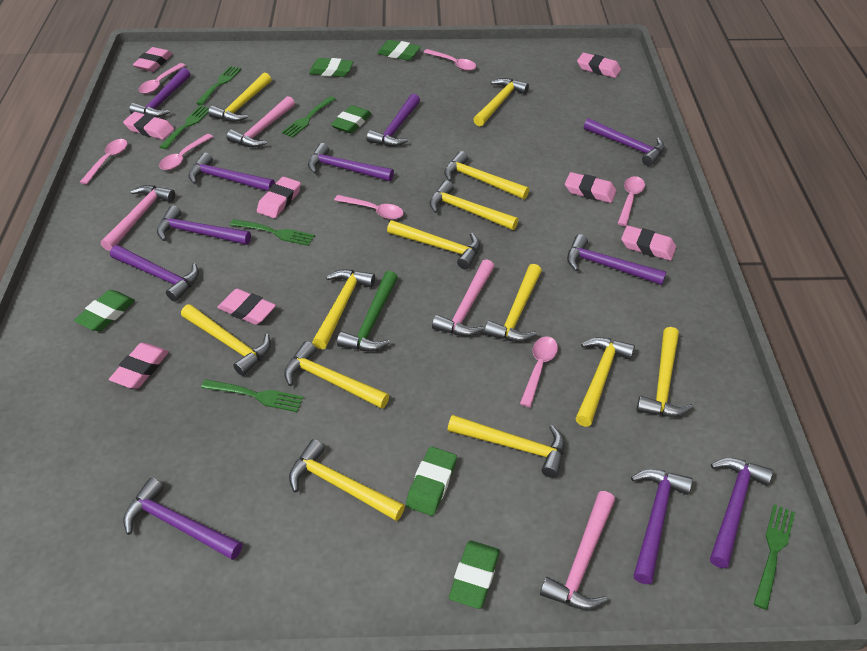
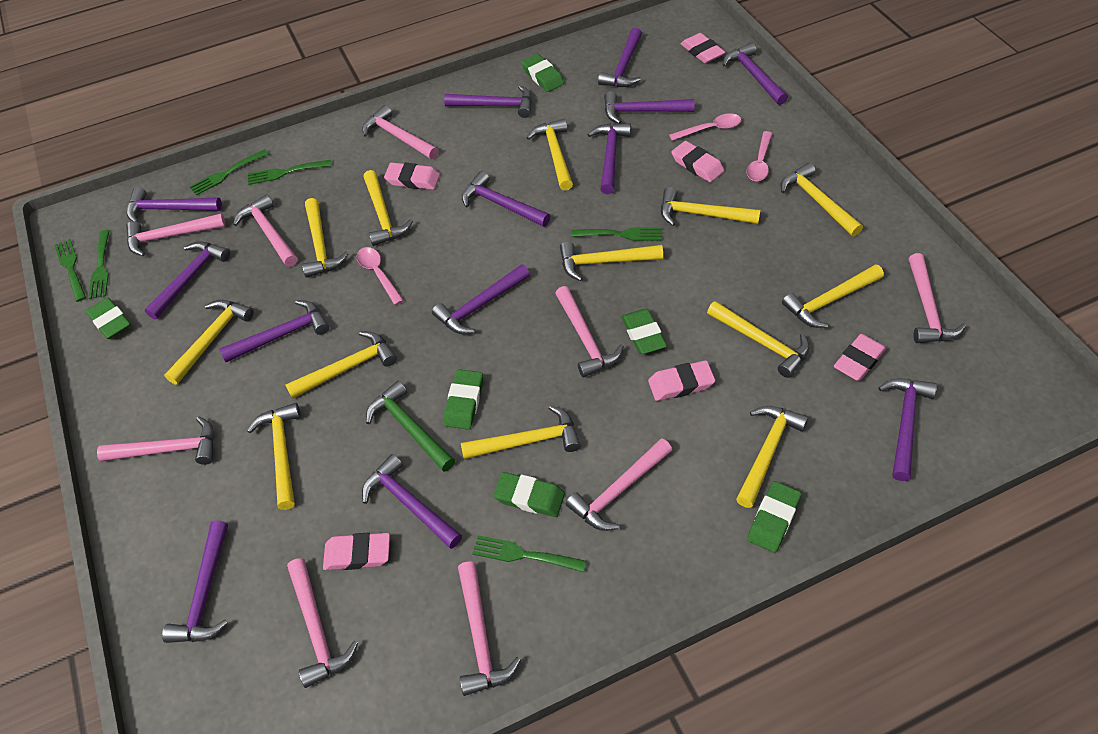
pink eraser: 8 -> 6
pink hammer: 4 -> 9
pink spoon: 7 -> 3
purple hammer: 11 -> 13

